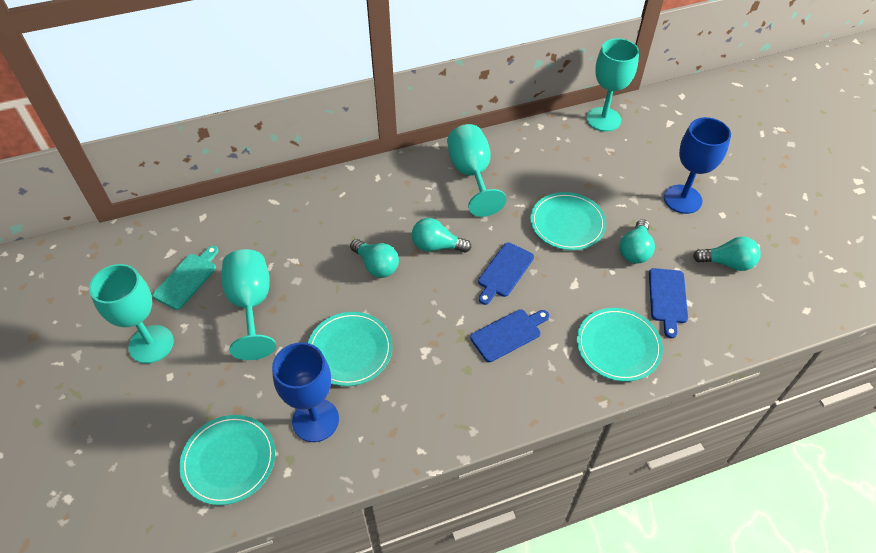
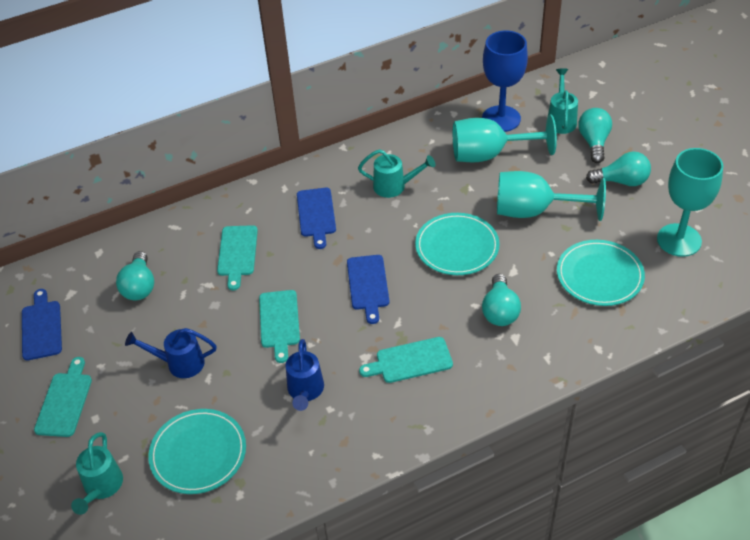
blue goblet: 2 -> 1
blue watering can: 0 -> 2
turquoise cutting board: 1 -> 4
turquoise goblet: 4 -> 3
turquoise plate: 4 -> 3
turquoise watering can: 0 -> 3

